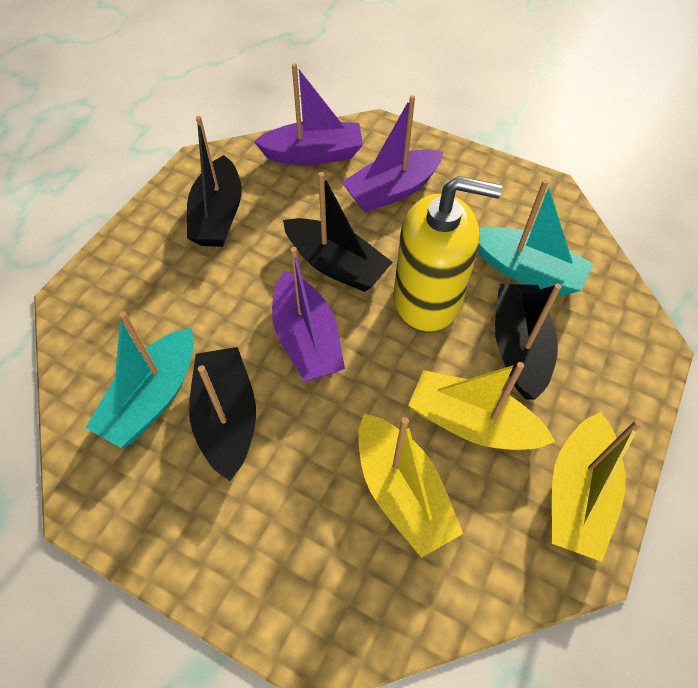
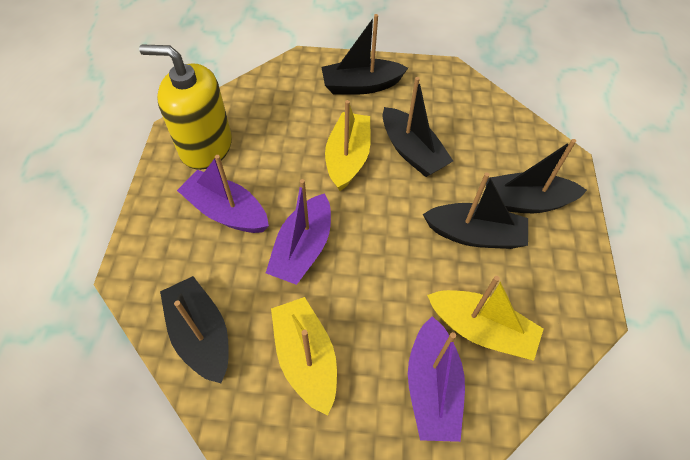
black boat: 4 -> 5
turquoise boat: 2 -> 0

